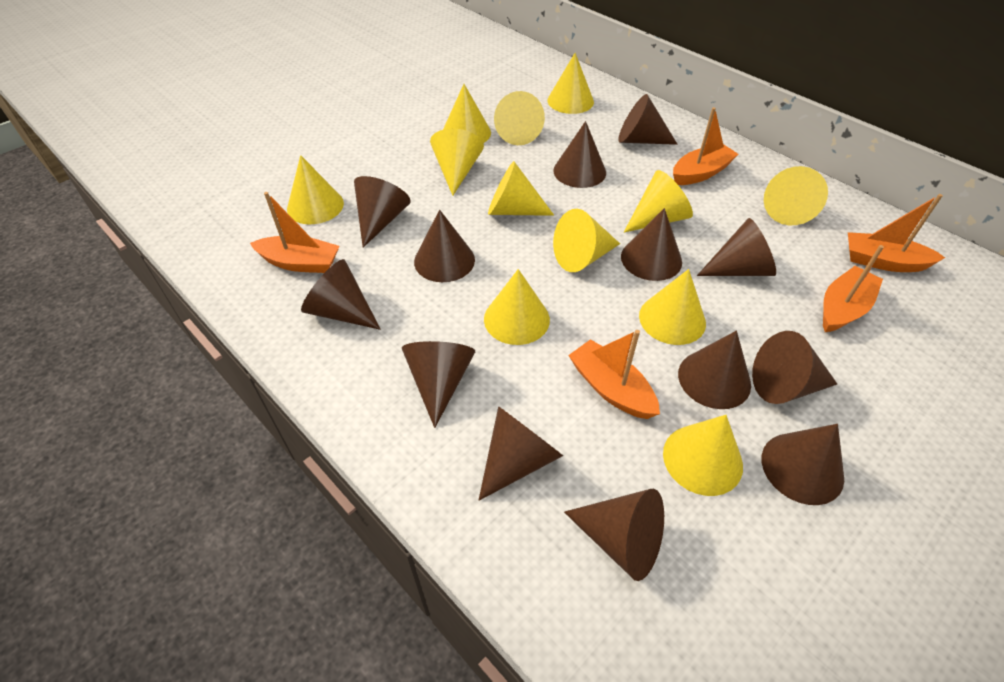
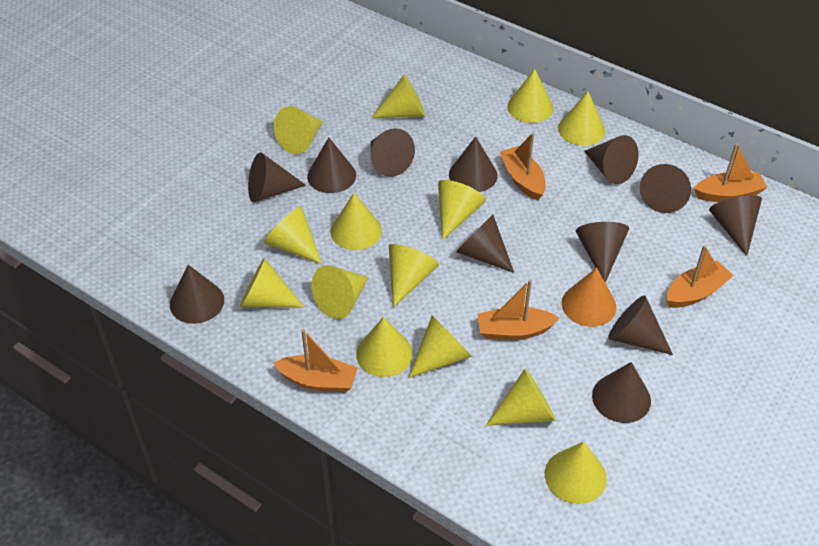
brown cone: 13 -> 12
orange cone: 0 -> 1
yellow cone: 12 -> 14

